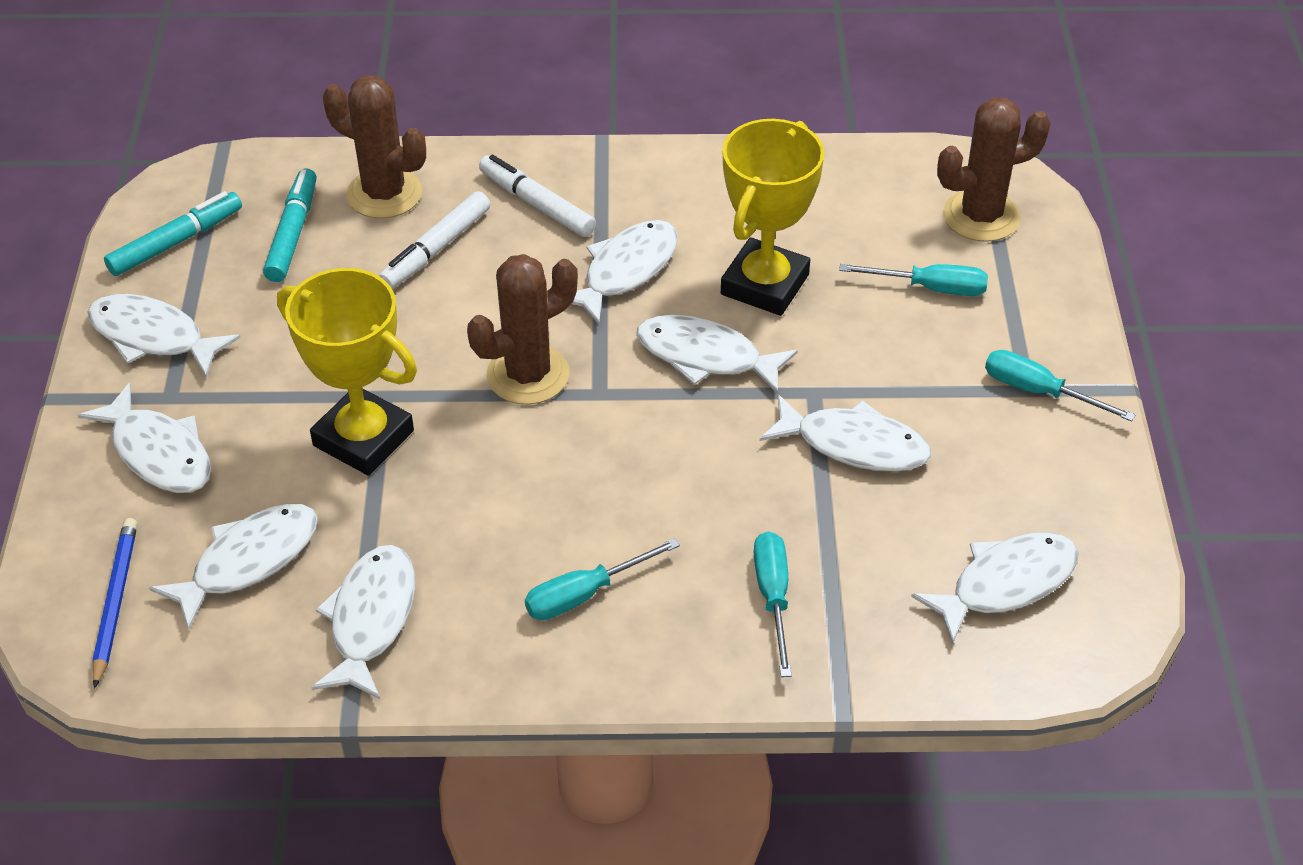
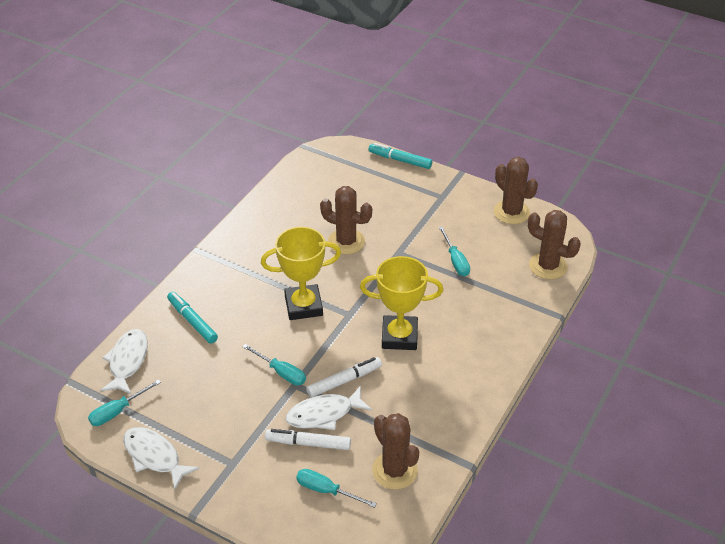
blue pencil: 1 -> 0
brown cactus: 3 -> 4
white fish: 8 -> 3

